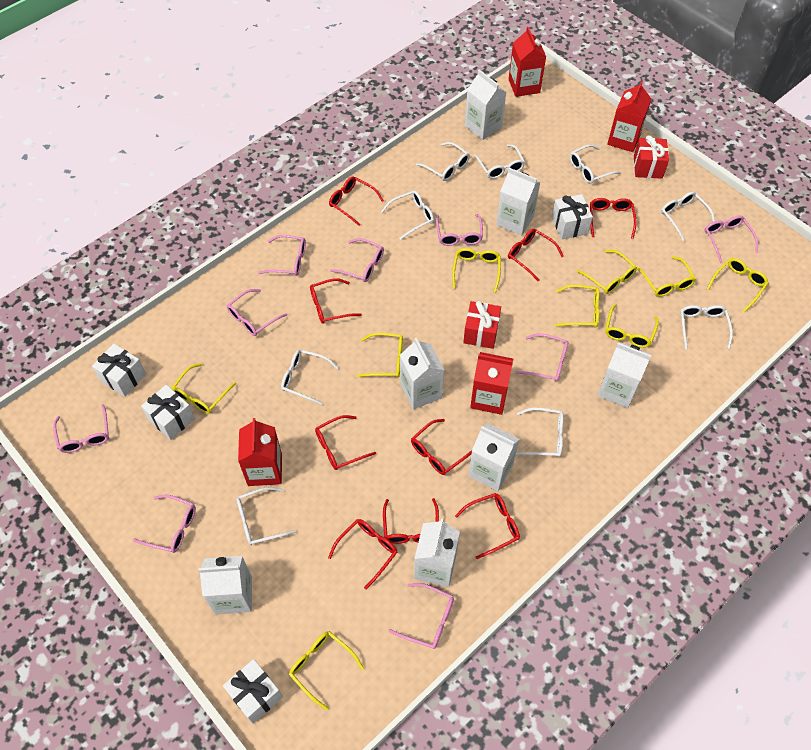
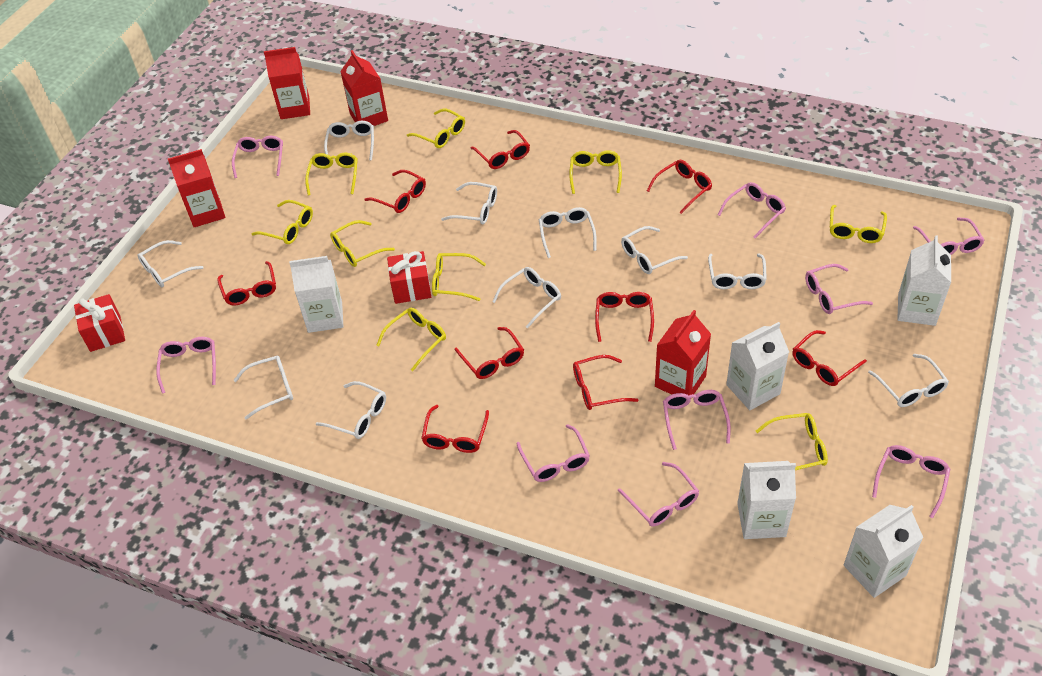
white carton: 7 -> 5
white gift: 4 -> 0
white glasses: 9 -> 10

